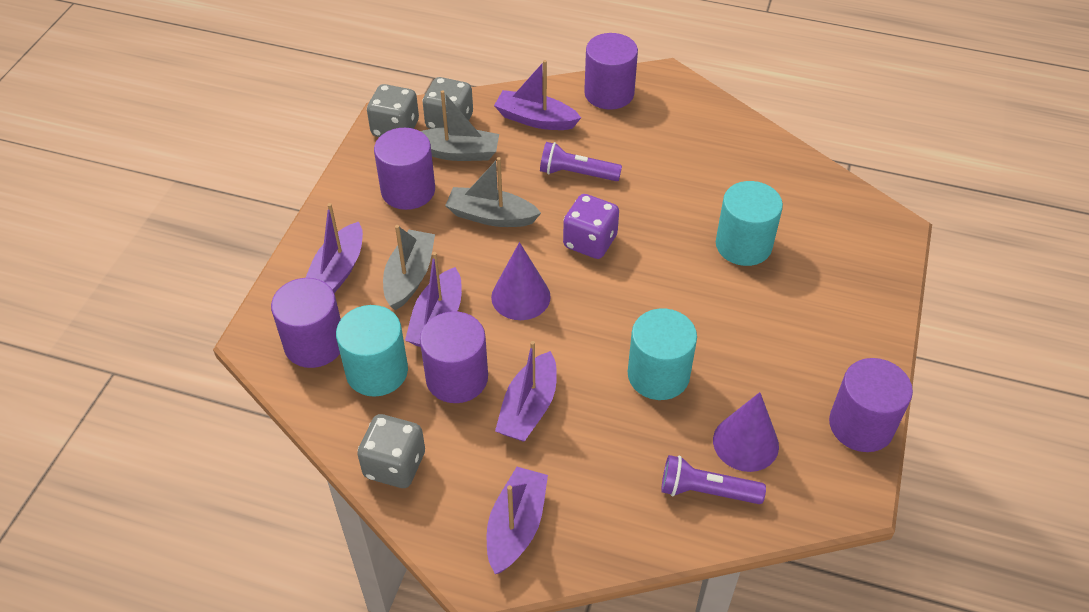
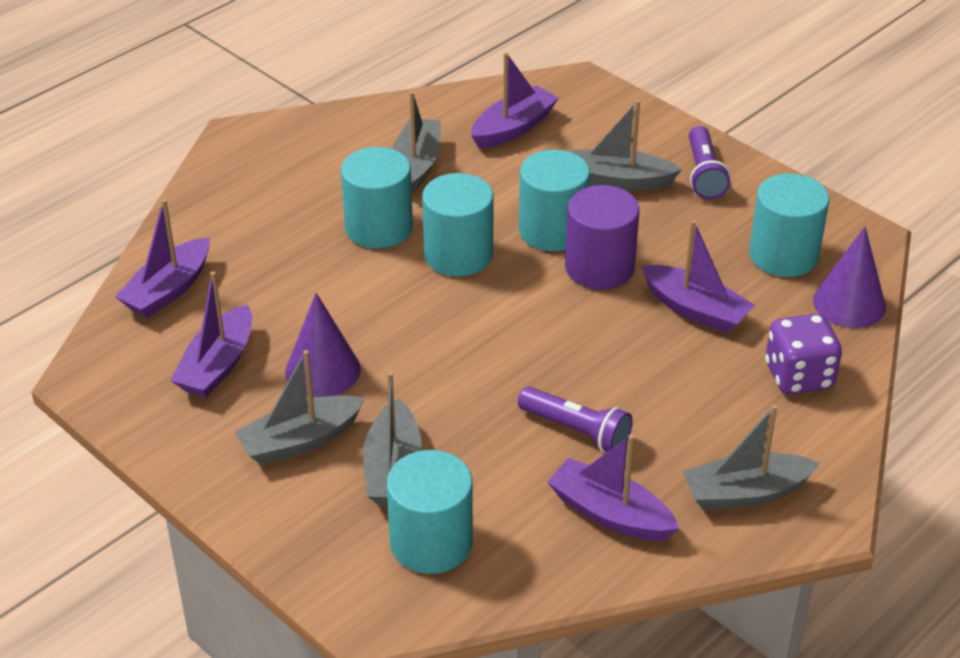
grey boat: 3 -> 5
grey dice: 3 -> 0
purple cylinder: 5 -> 1
turquoise cylinder: 3 -> 5

